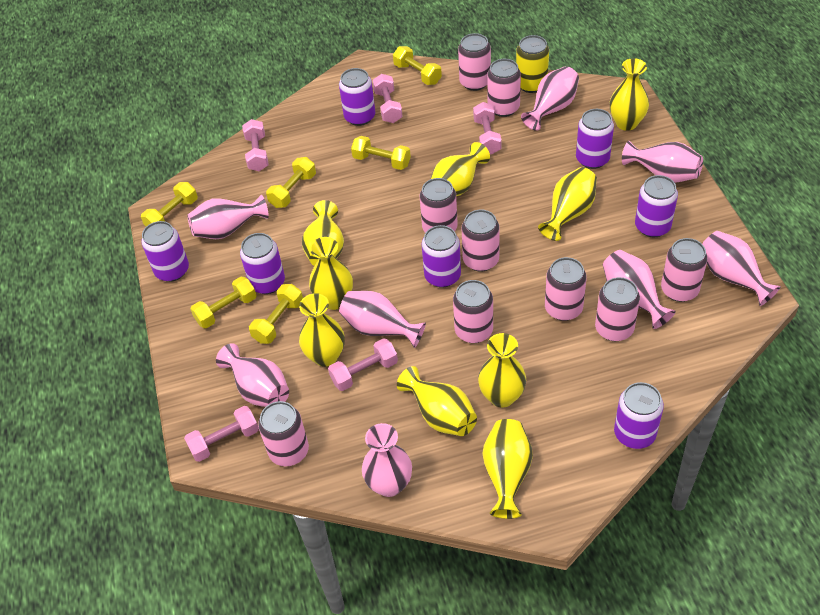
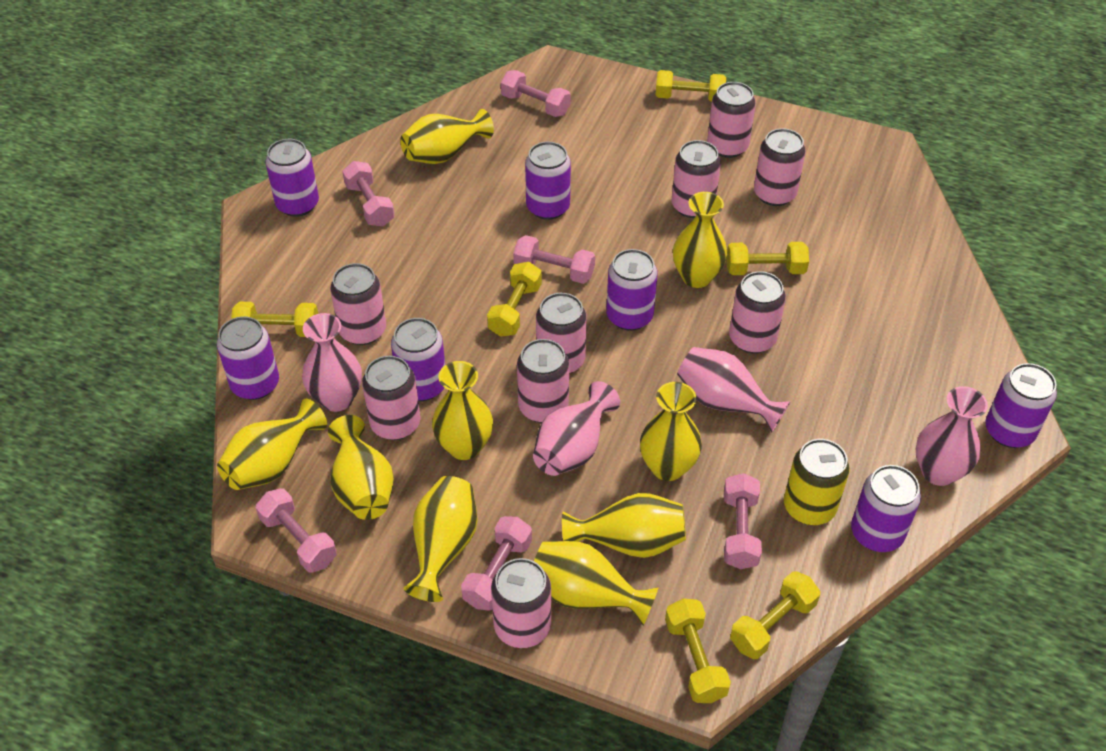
pink dumbbell: 5 -> 6
pink vase: 8 -> 4

